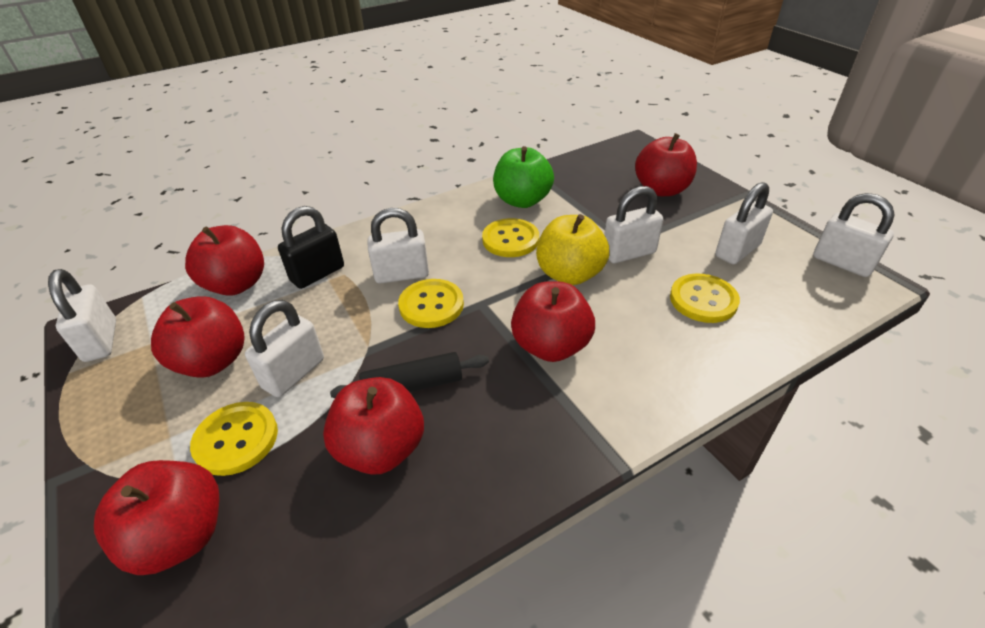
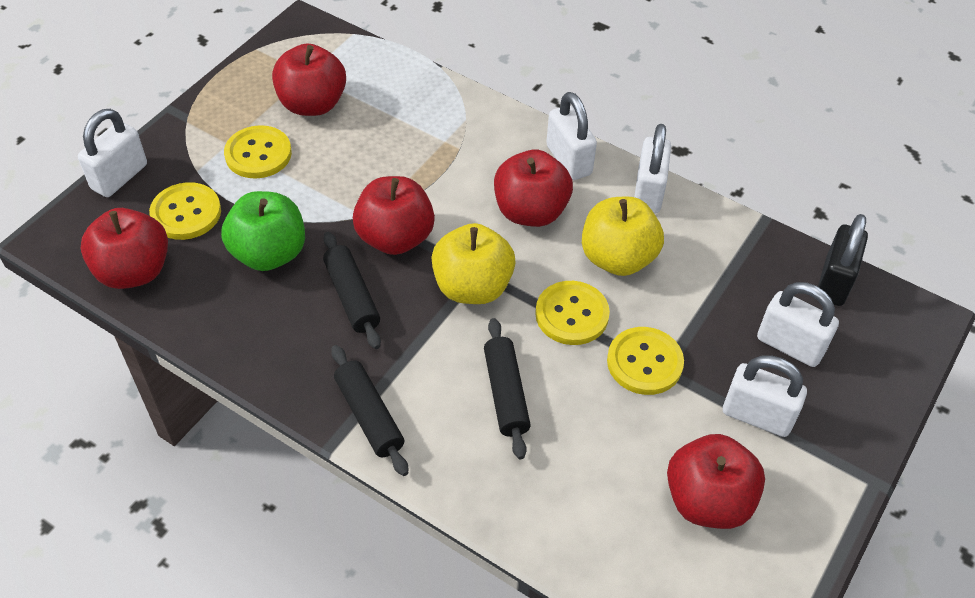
black rolling pin: 1 -> 3
red apple: 6 -> 5
white padlock: 6 -> 5
yellow apple: 1 -> 2

